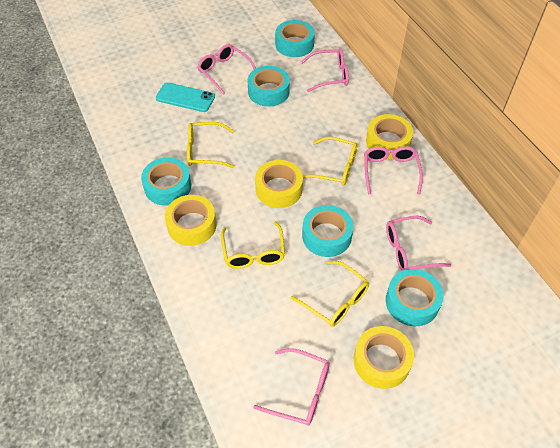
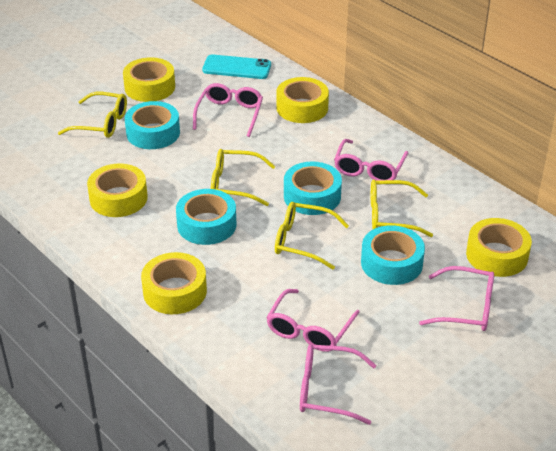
turquoise tape: 5 -> 4
yellow tape: 4 -> 5

